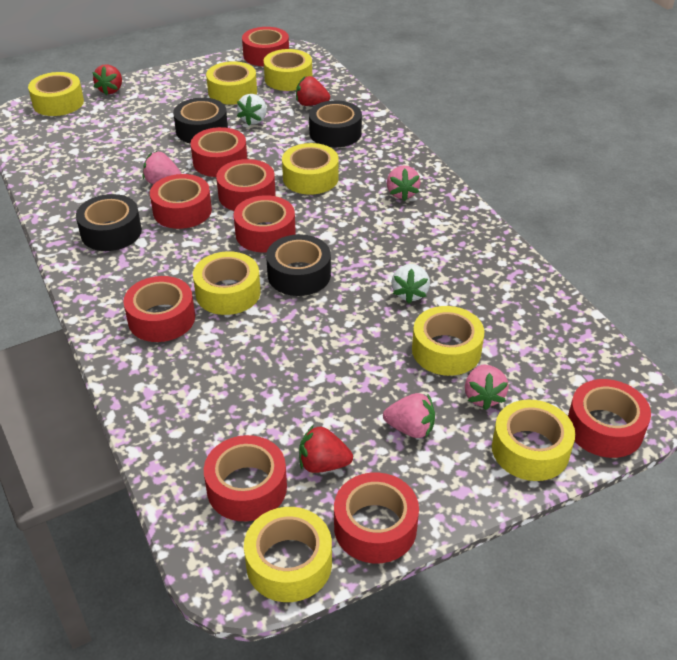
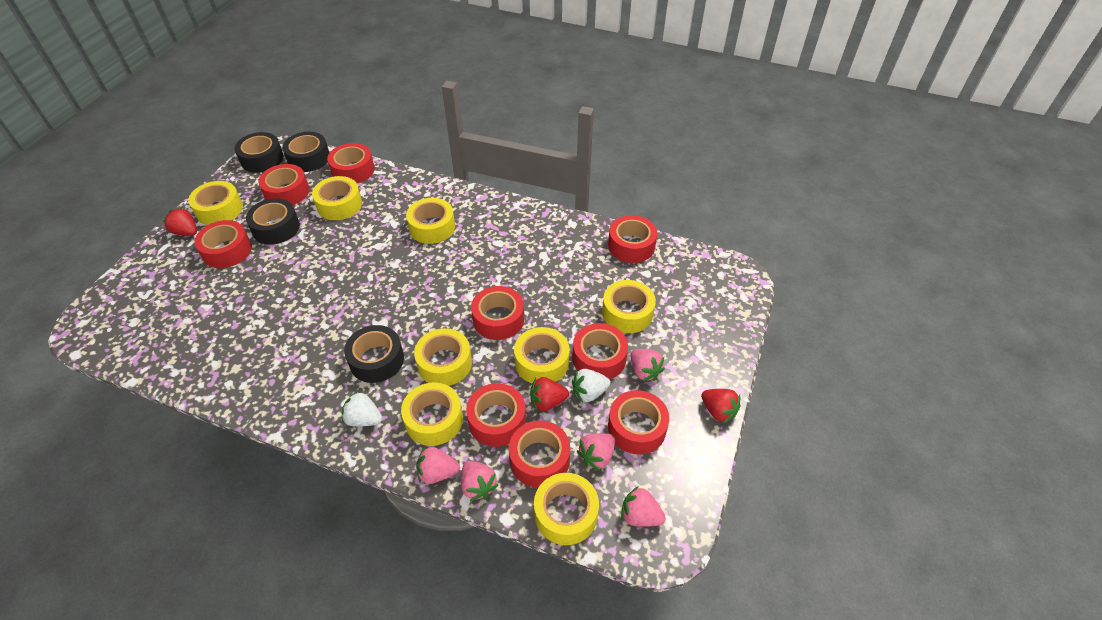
pink strawberry: 4 -> 5

